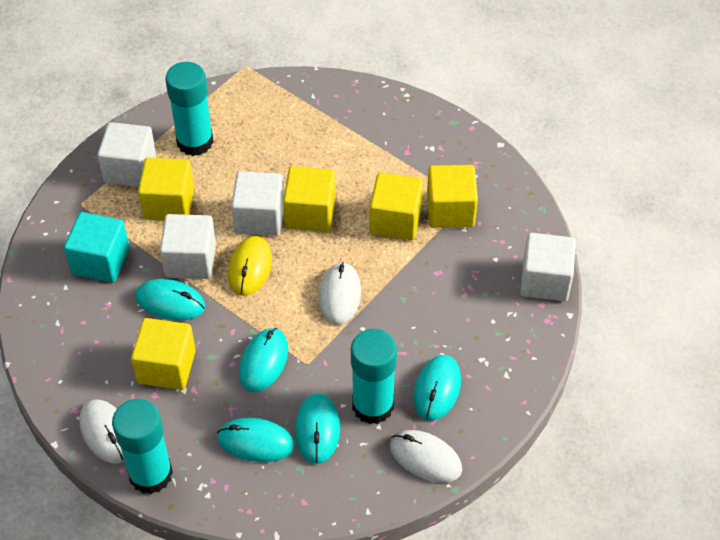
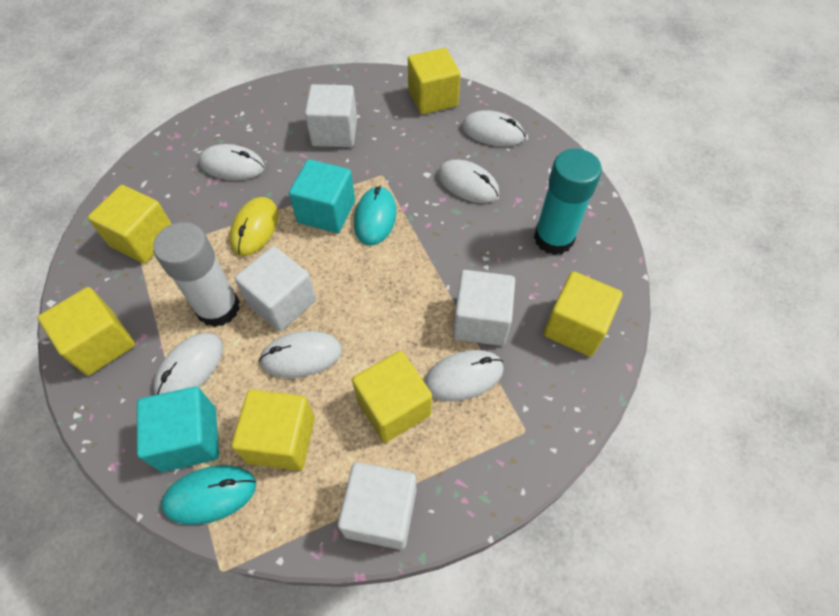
turquoise cube: 1 -> 2
turquoise glue stick: 3 -> 1
turquoise mouse: 5 -> 2
white glue stick: 0 -> 1
white mouse: 3 -> 6
yellow cube: 5 -> 6

